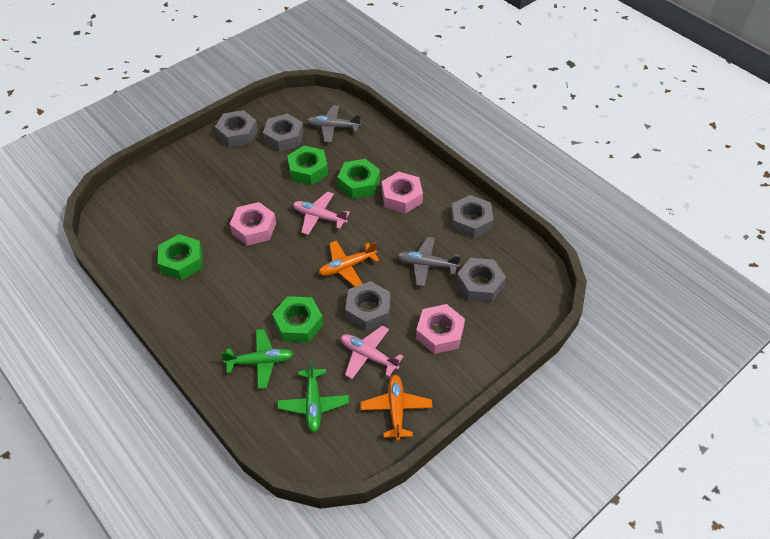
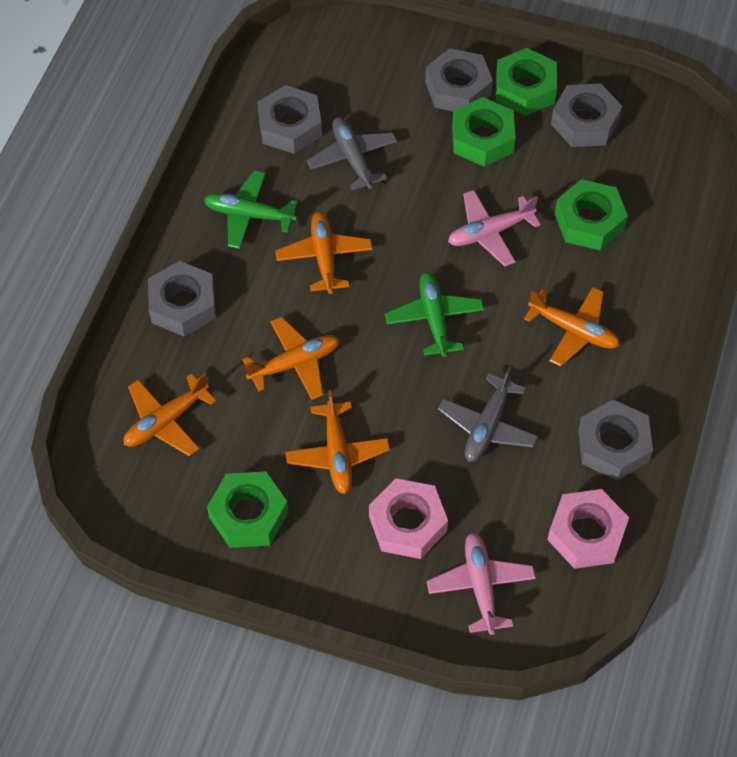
orange plane: 2 -> 5
pink nut: 3 -> 2

